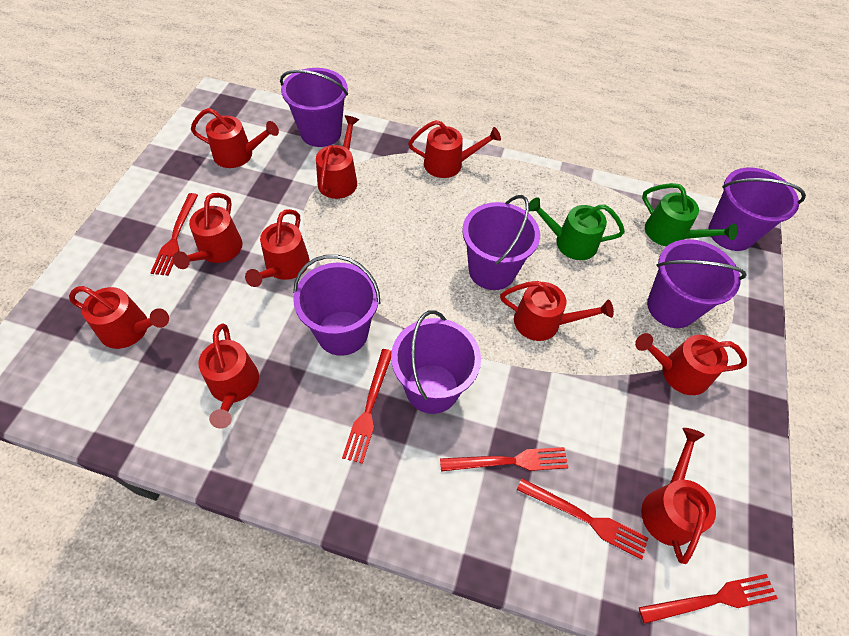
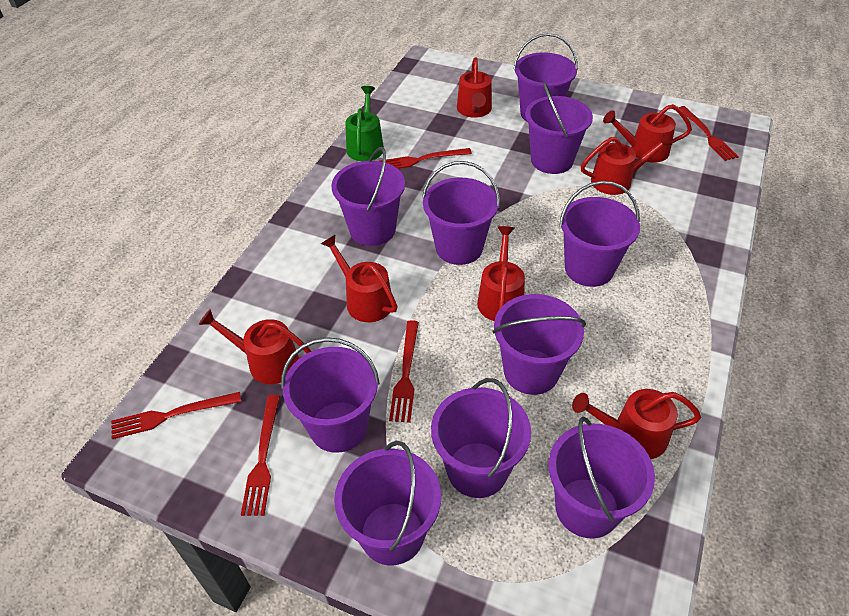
green watering can: 2 -> 1
purple bucket: 6 -> 10
red watering can: 10 -> 7

